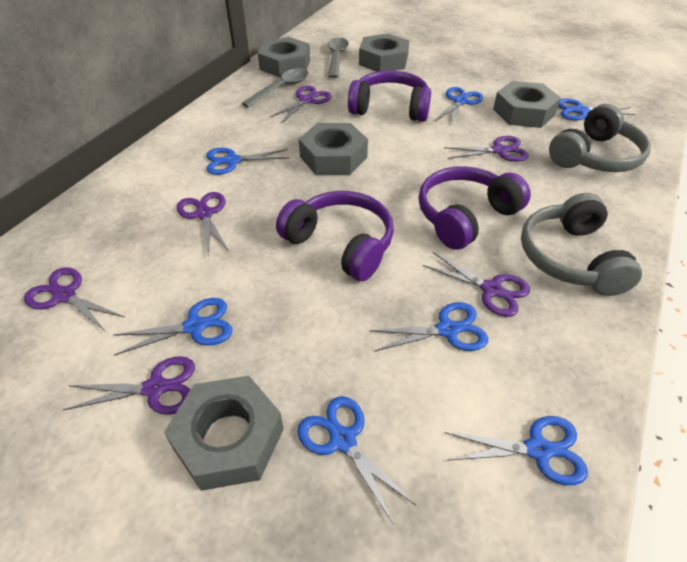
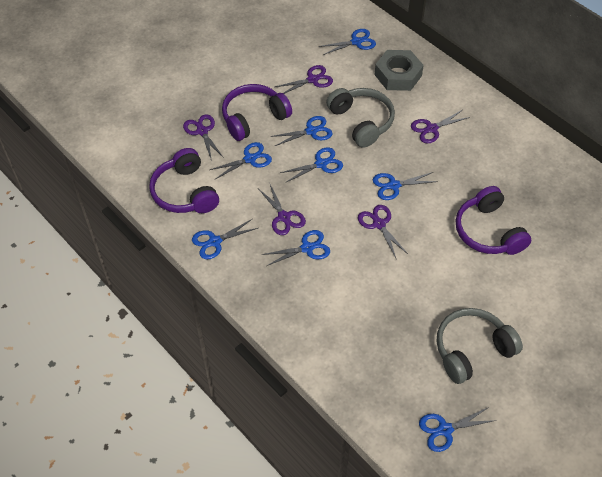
blue scissors: 7 -> 8
grey nut: 5 -> 1
grey spoon: 2 -> 0
purple scissors: 6 -> 5

